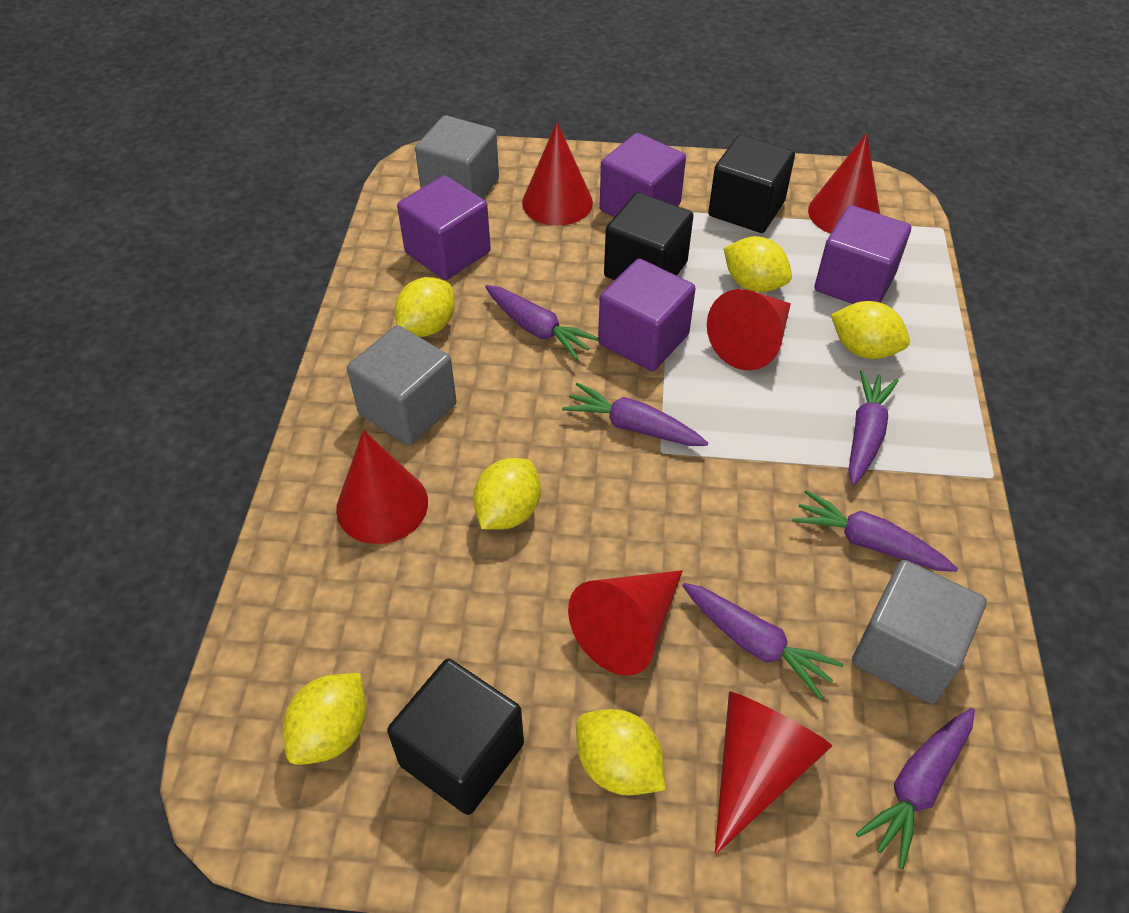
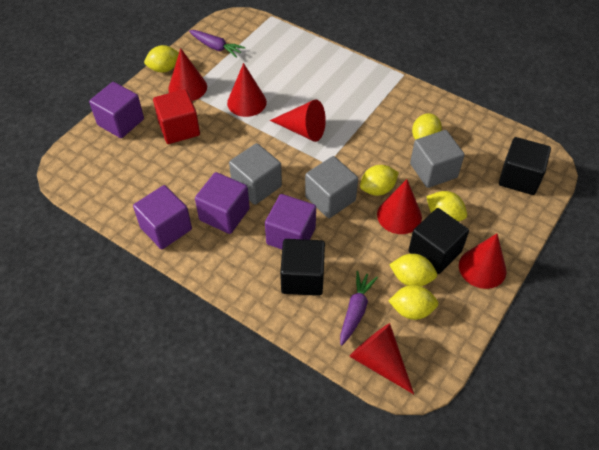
purple carrot: 6 -> 2
red cube: 0 -> 1

